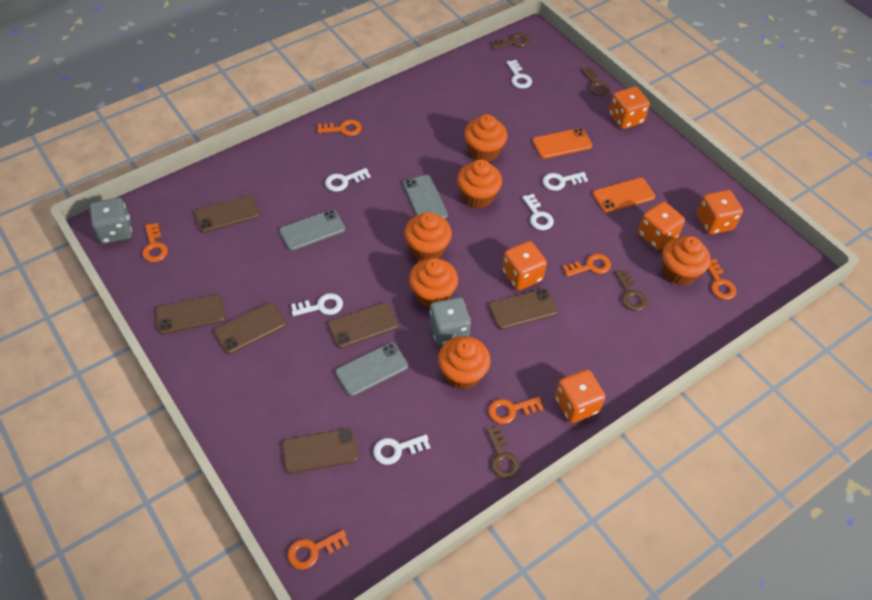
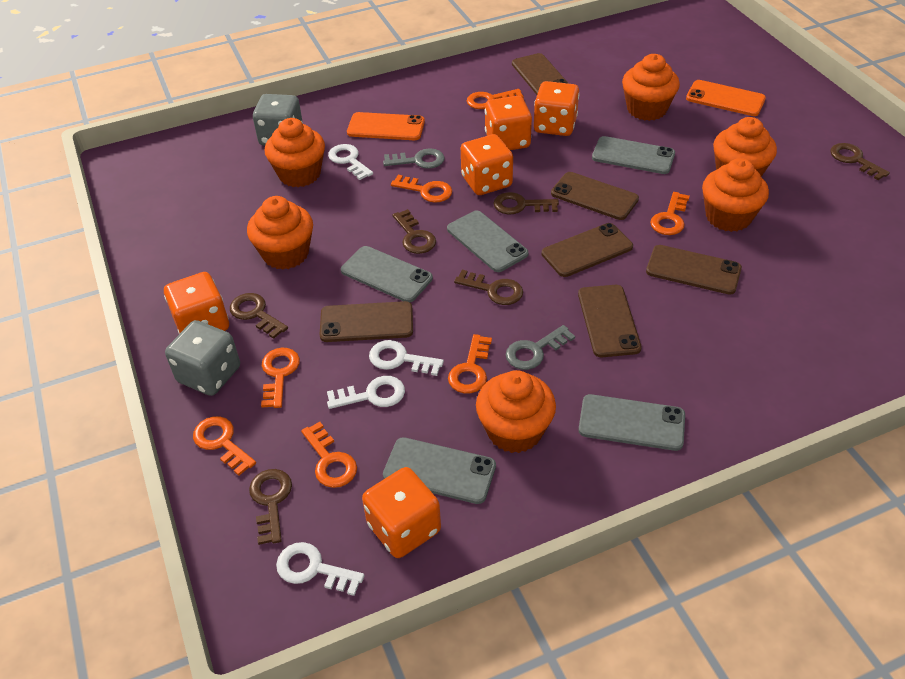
brown key: 4 -> 6
grey key: 0 -> 2
grey phone: 3 -> 5
orange key: 6 -> 7
white key: 6 -> 4

